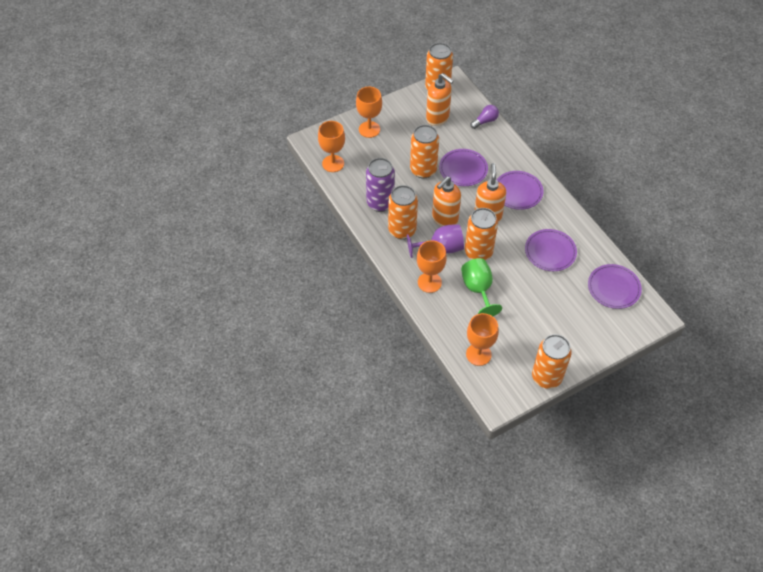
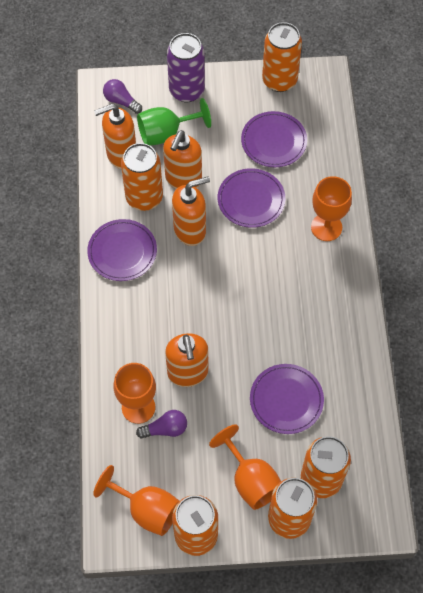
orange soap dispenser: 3 -> 4
purple goblet: 1 -> 0
purple light bulb: 1 -> 2

